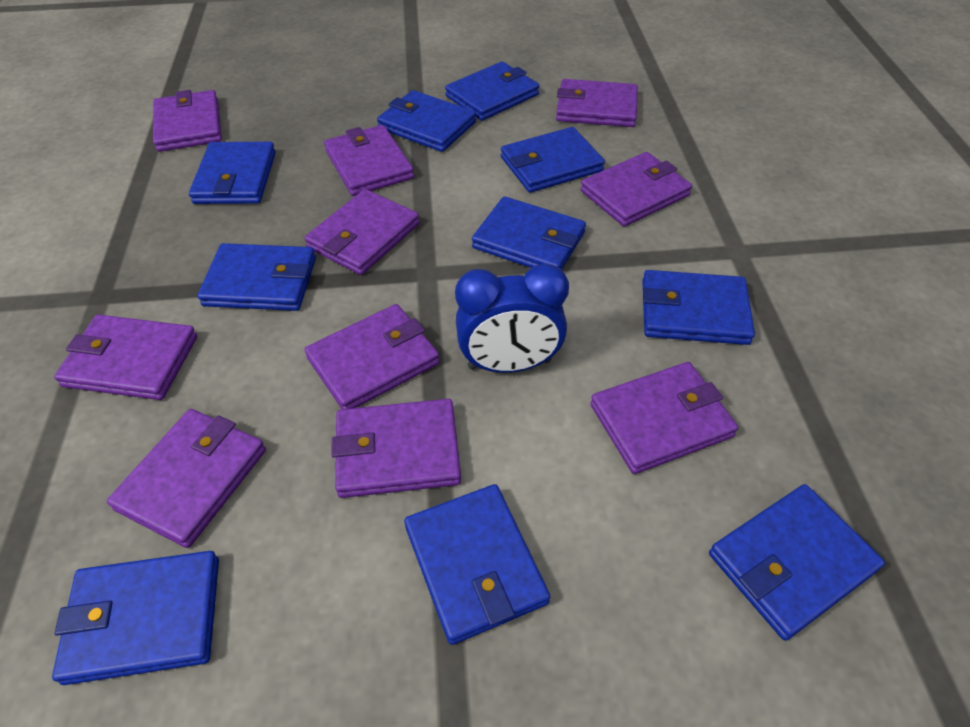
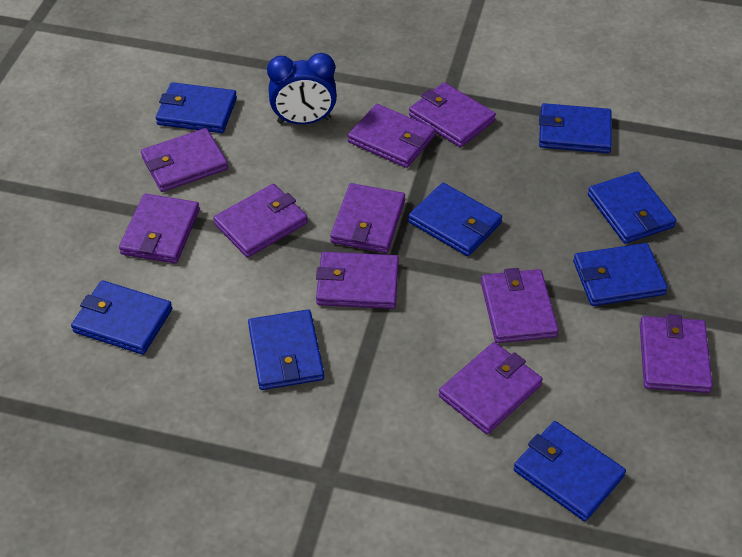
blue wallet: 10 -> 8

